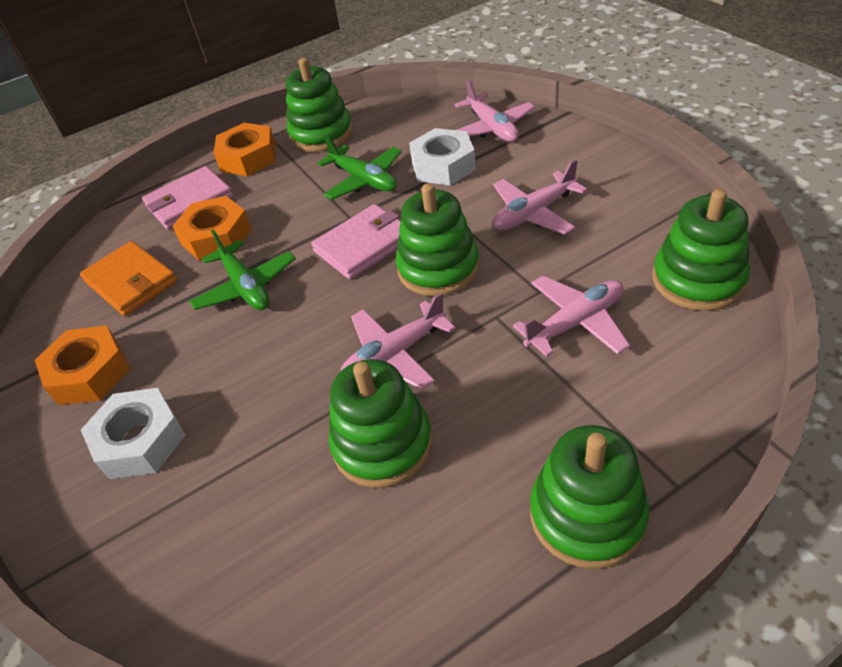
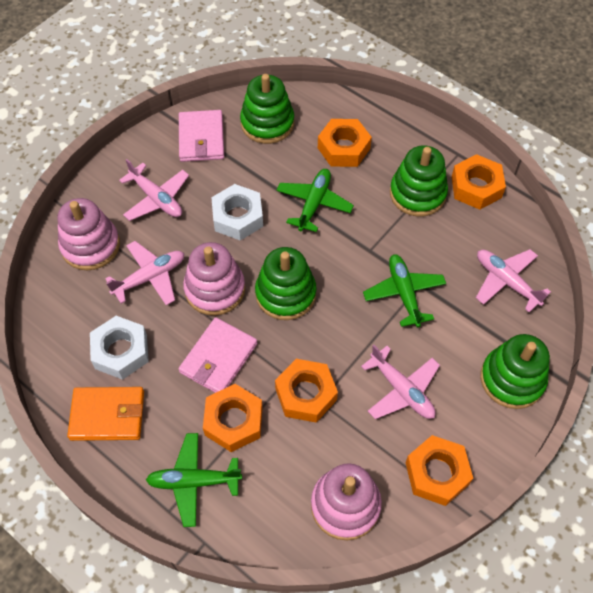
green plane: 2 -> 3
green stacking toy: 5 -> 4
orange nut: 3 -> 5
pink stacking toy: 0 -> 3

